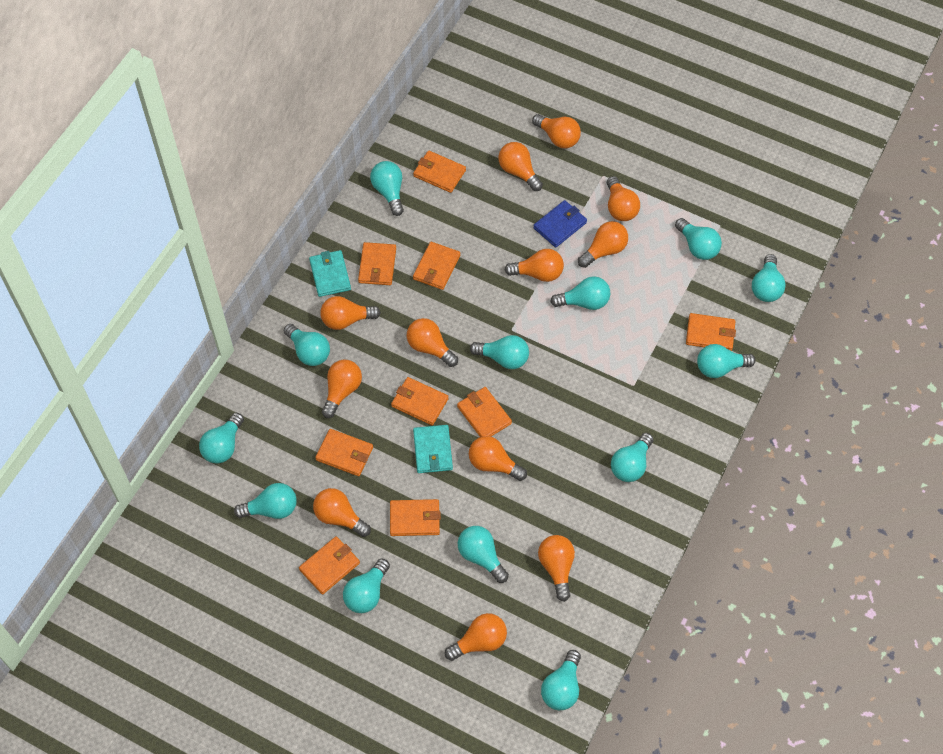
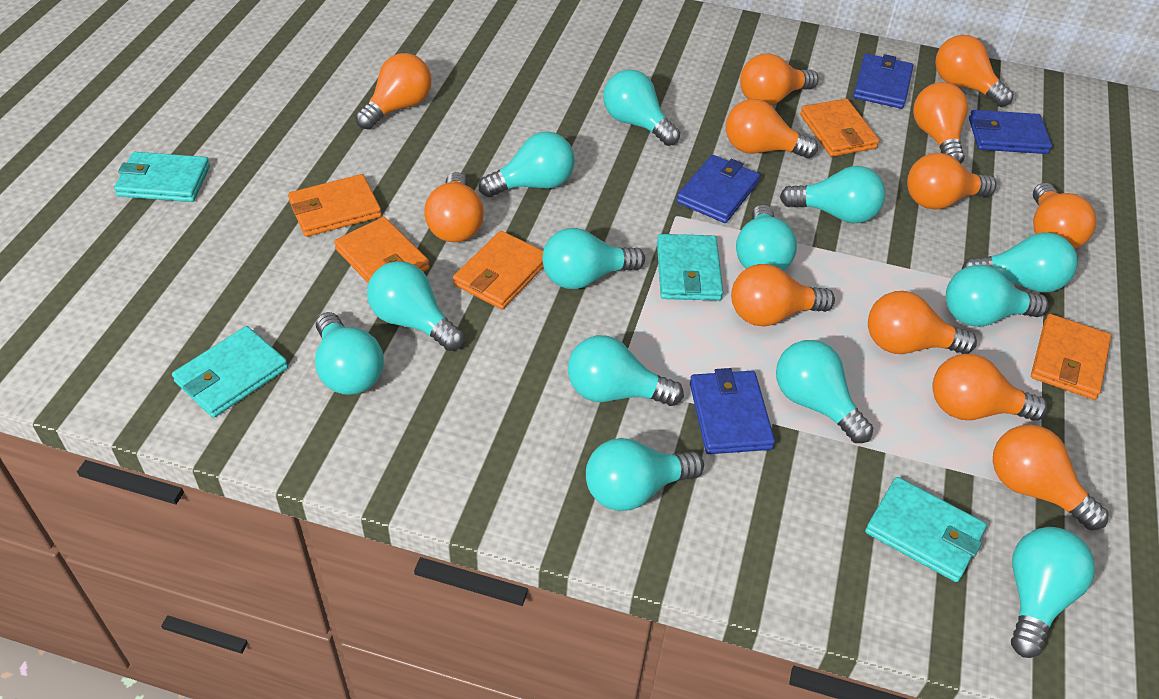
blue wallet: 1 -> 4
orange wallet: 9 -> 5
turquoise wallet: 2 -> 4

